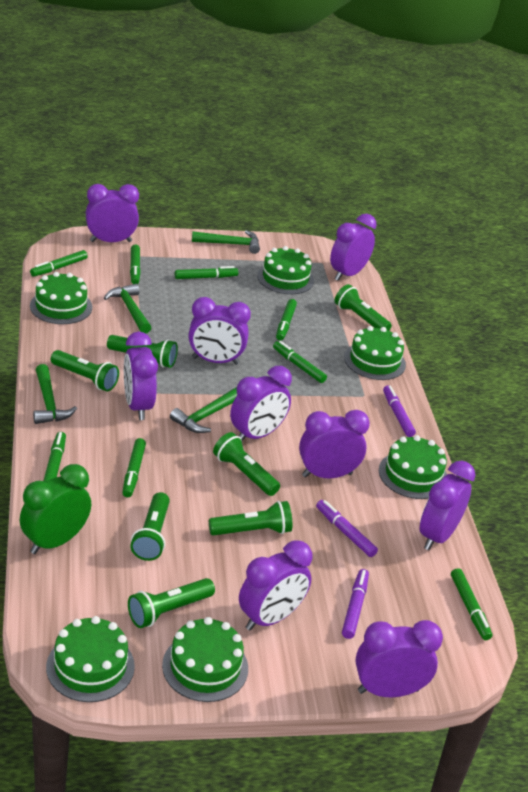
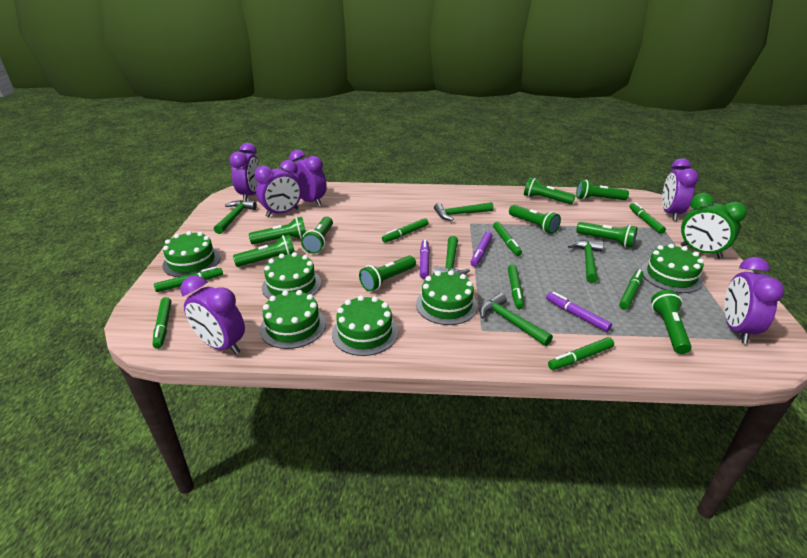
green flashlight: 7 -> 9
green hammer: 4 -> 5
purple clock: 9 -> 6

